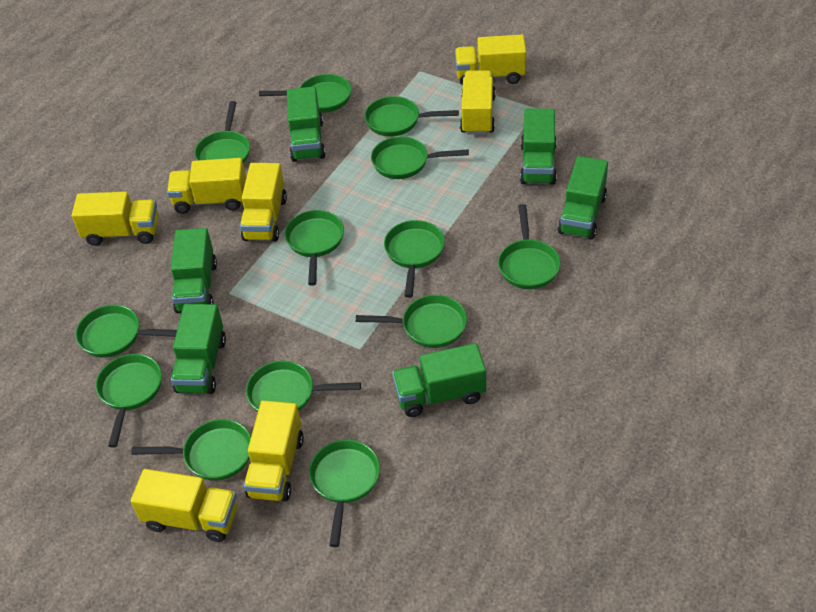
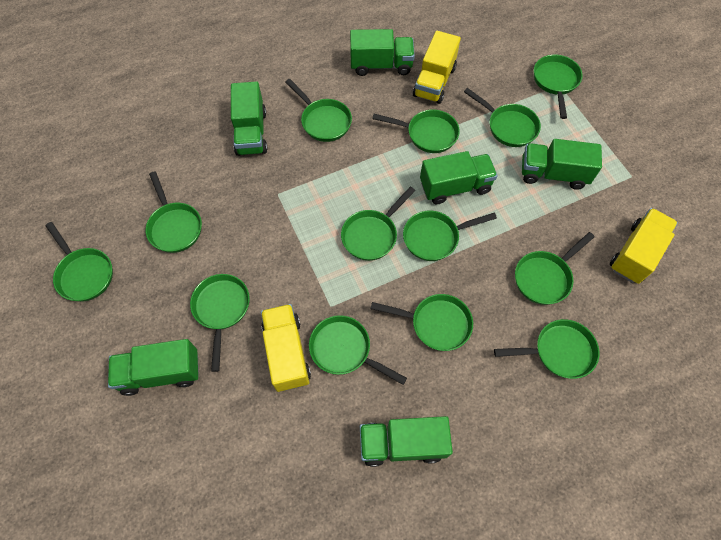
yellow truck: 7 -> 3

